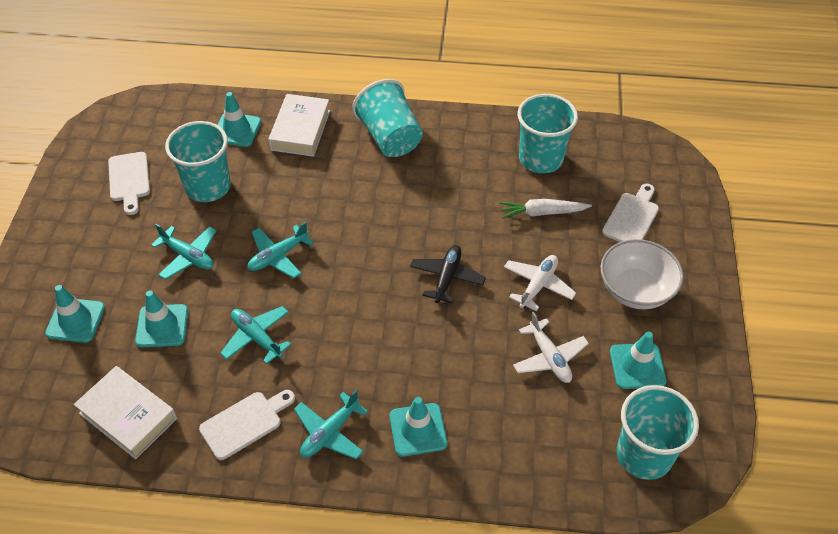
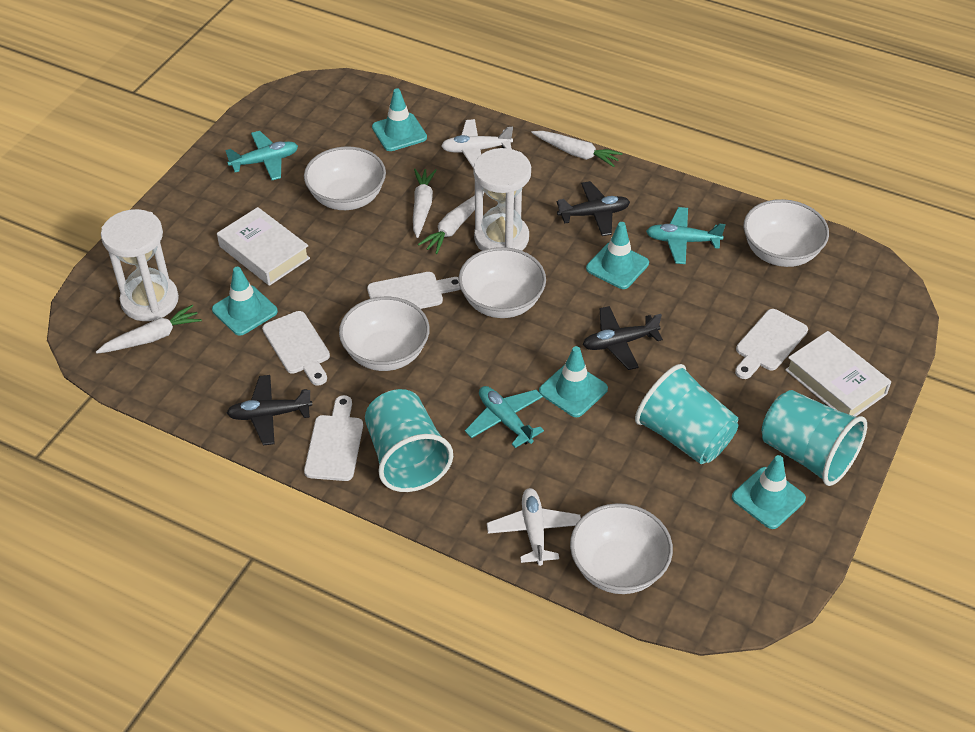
black plane: 1 -> 3
turquoise cup: 4 -> 3
turquoise plane: 4 -> 3
white bowl: 1 -> 5
white carrot: 1 -> 4
white cutting board: 3 -> 4
white hourglass: 0 -> 2

